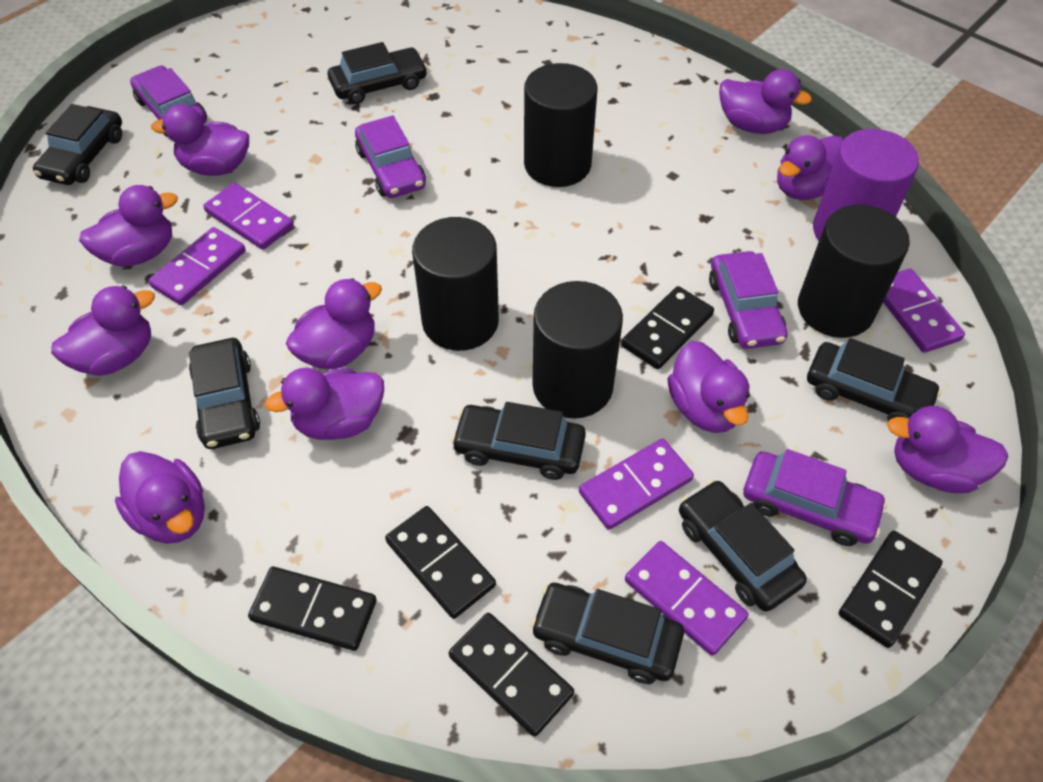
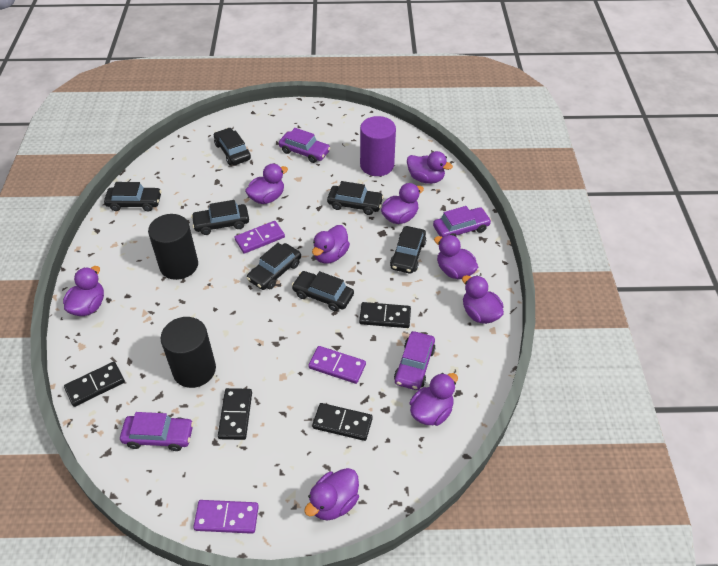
black cylinder: 4 -> 2
black domino: 5 -> 4
purple domino: 5 -> 3
purple duck: 10 -> 9

